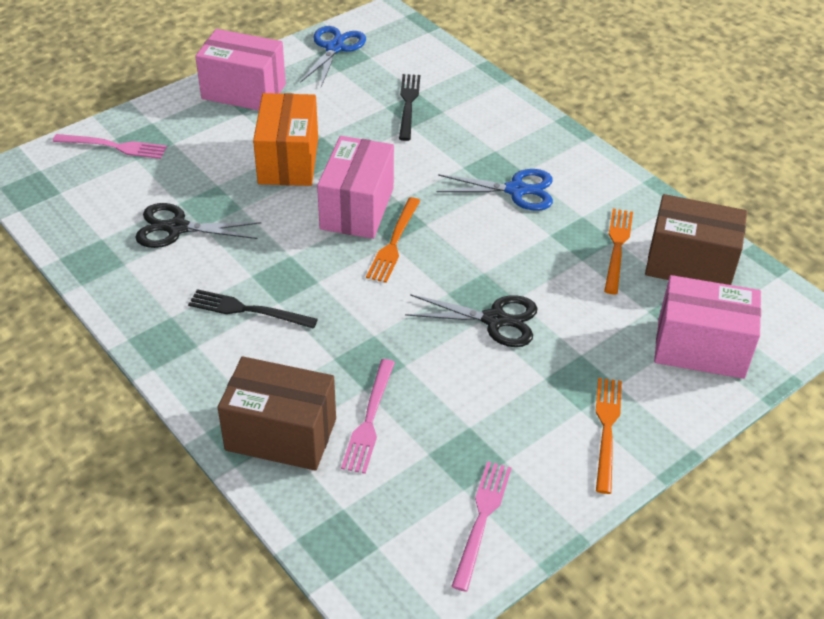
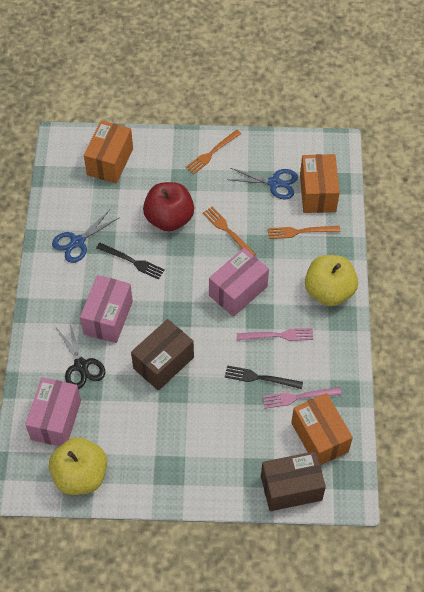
black scissors: 2 -> 1
orange box: 1 -> 3
pink fork: 3 -> 2
red apple: 0 -> 1
yellow apple: 0 -> 2

